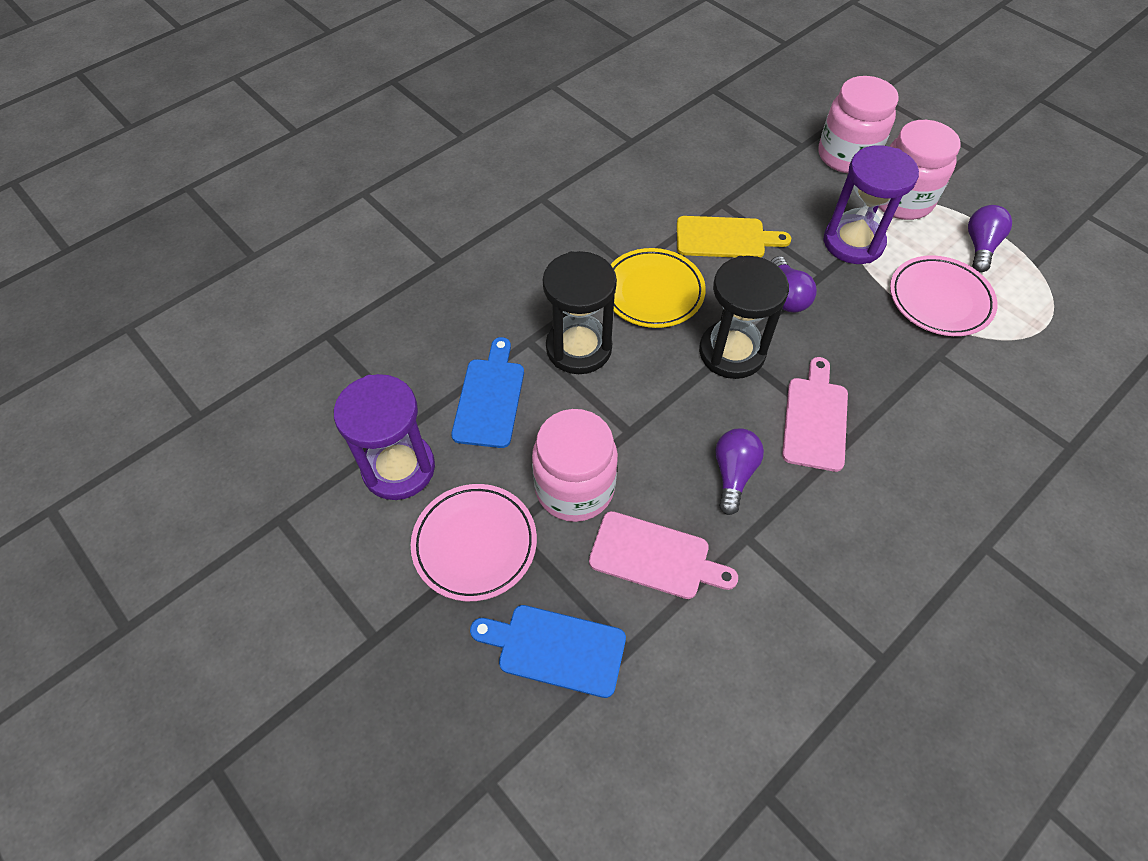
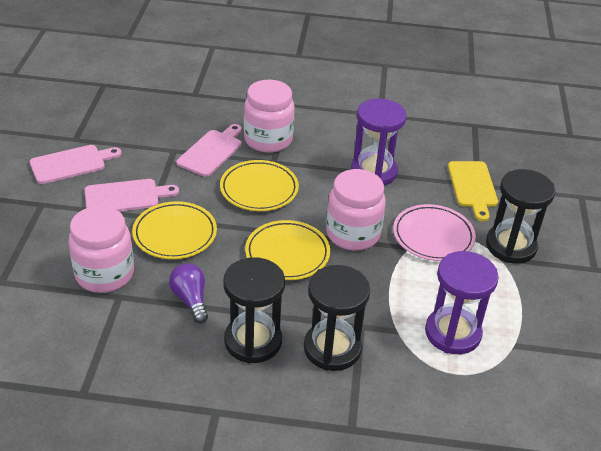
black hourglass: 2 -> 3
blue cutting board: 2 -> 0
pink cutting board: 2 -> 3
pink plate: 2 -> 1
purple light bulb: 3 -> 1
yellow plate: 1 -> 3

